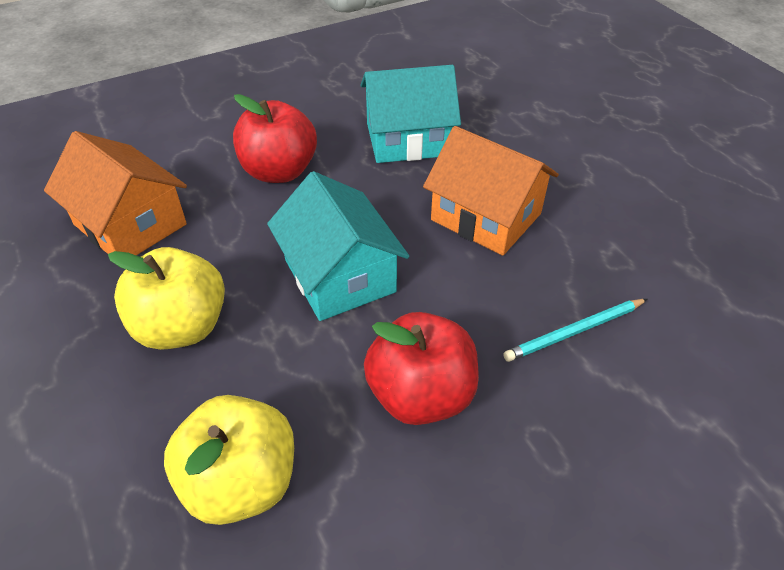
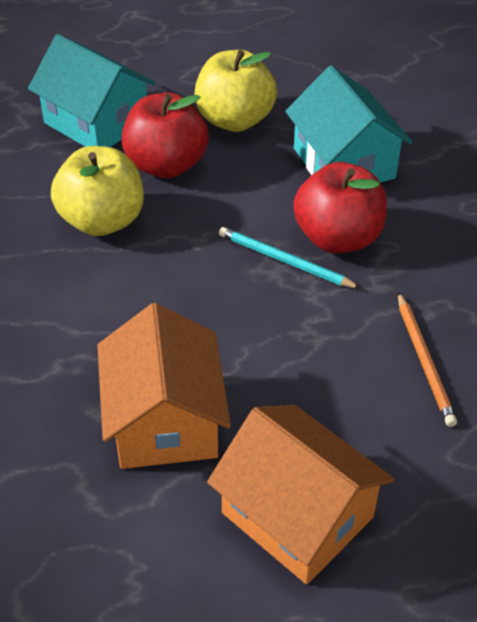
orange pencil: 0 -> 1

